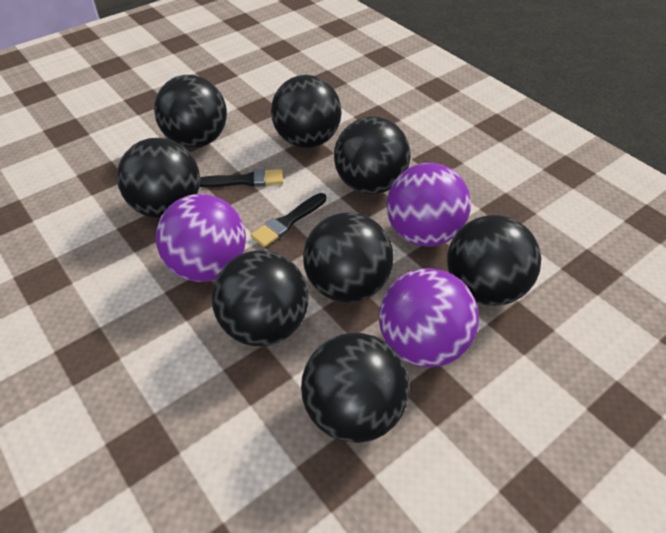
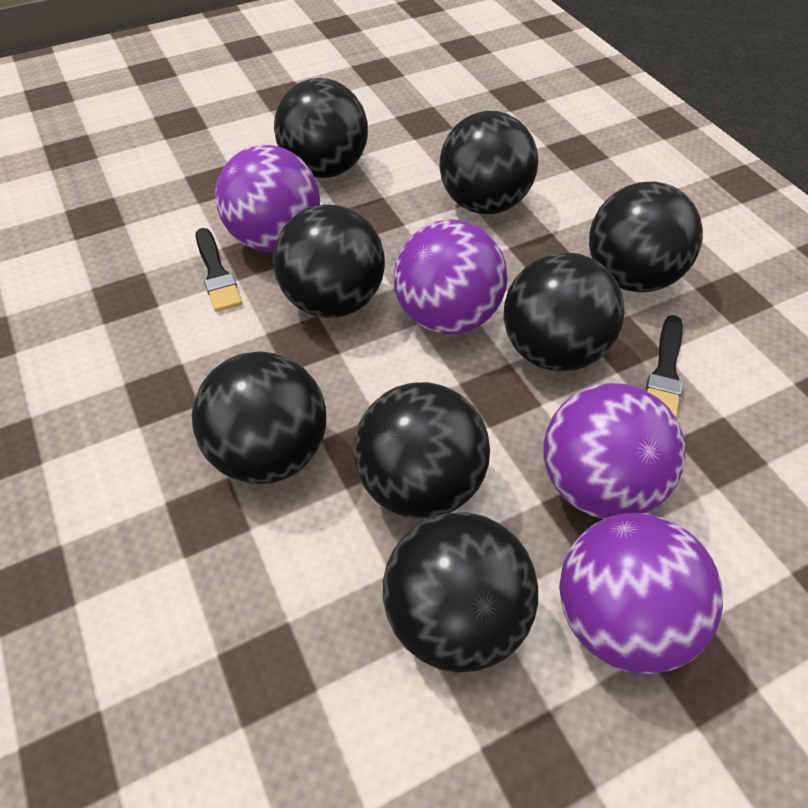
purple ball: 3 -> 4

